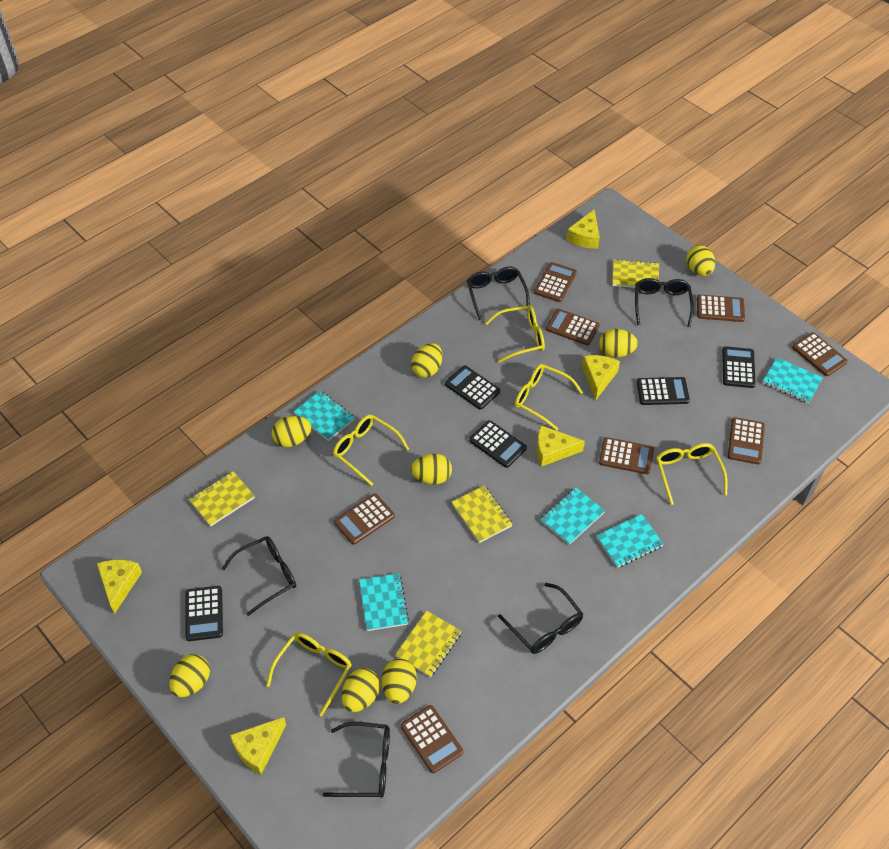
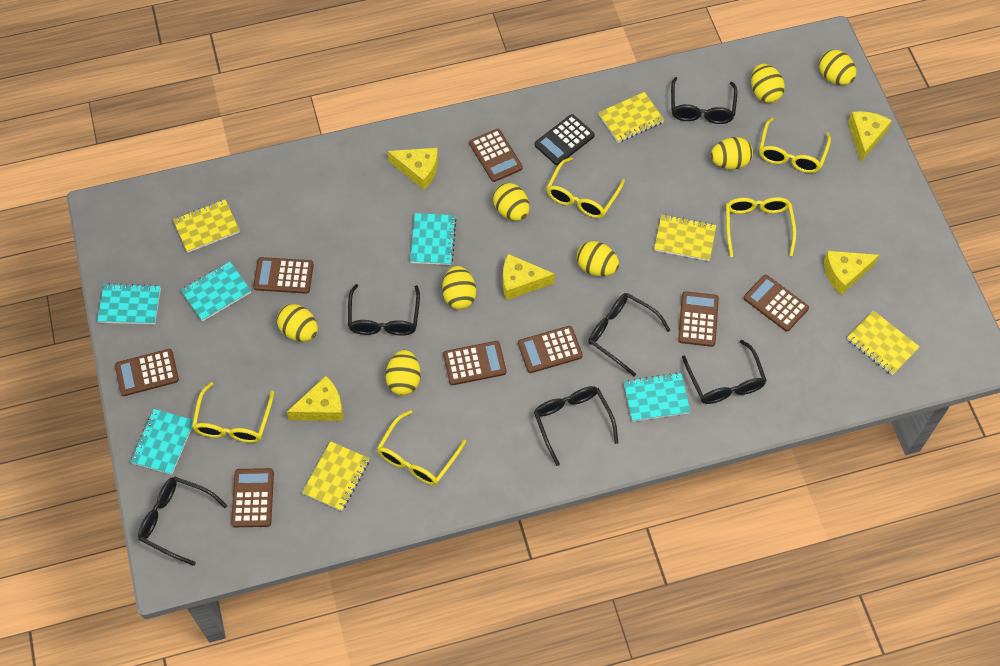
black calculator: 5 -> 1
black glasses: 5 -> 6
yellow notebook: 4 -> 5

